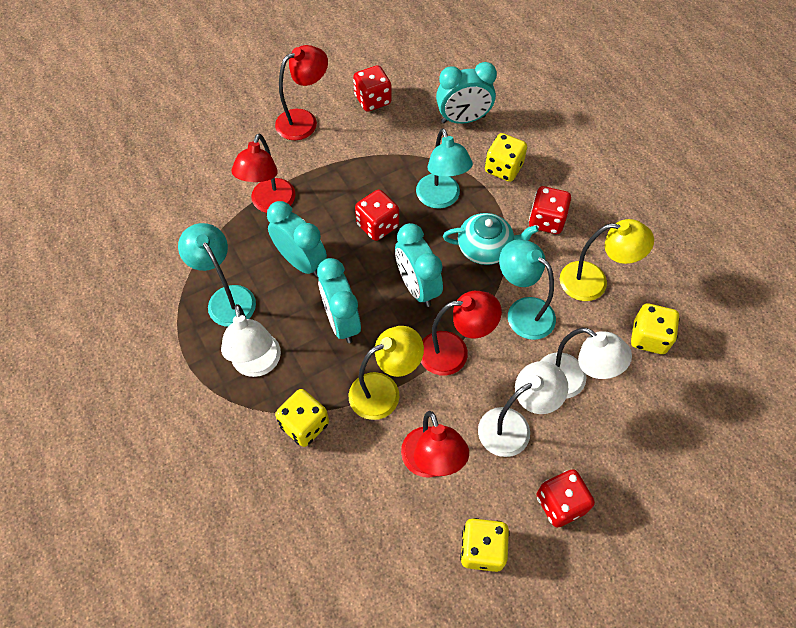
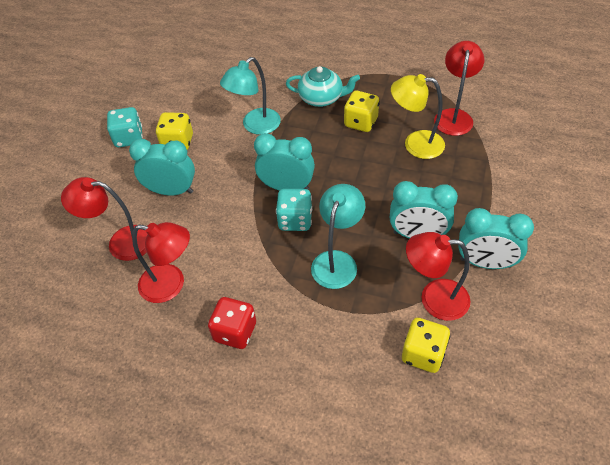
red dice: 4 -> 1
turquoise dice: 0 -> 2
turquoise lamp: 3 -> 2
white lamp: 3 -> 0
yellow dice: 4 -> 3
yellow lamp: 2 -> 1

